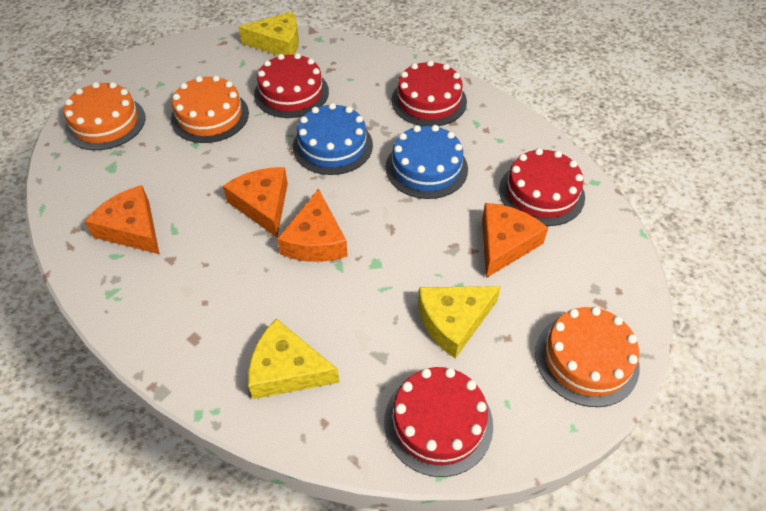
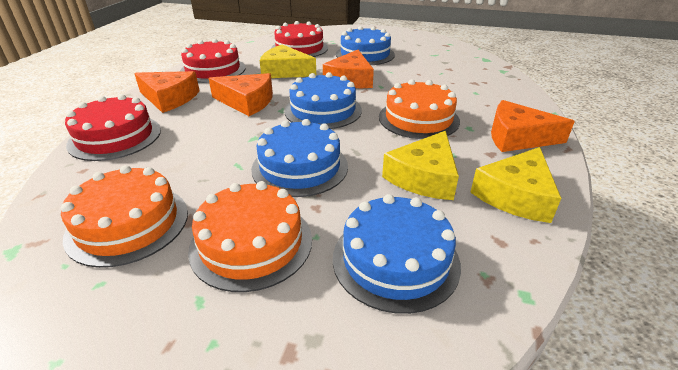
blue cake: 2 -> 4
red cake: 4 -> 3

